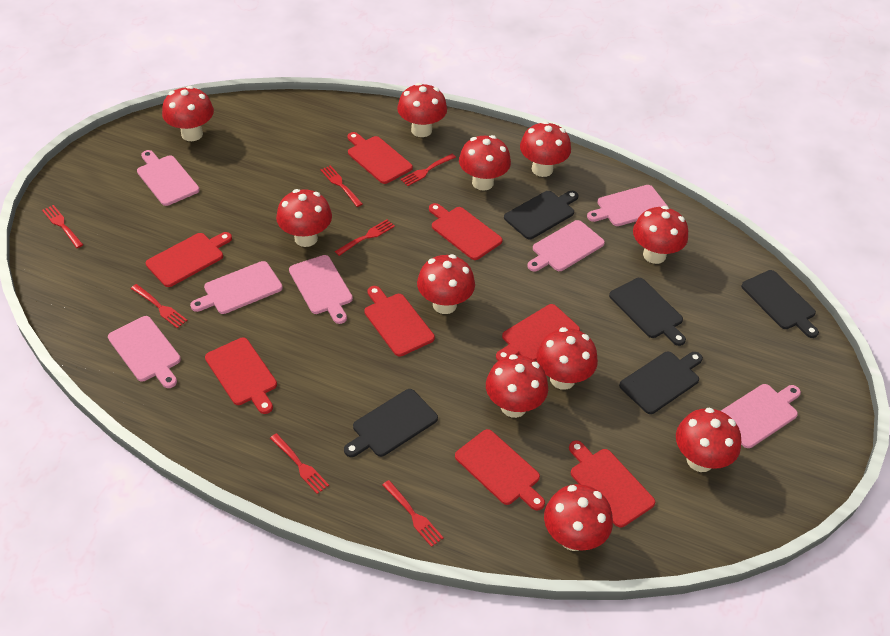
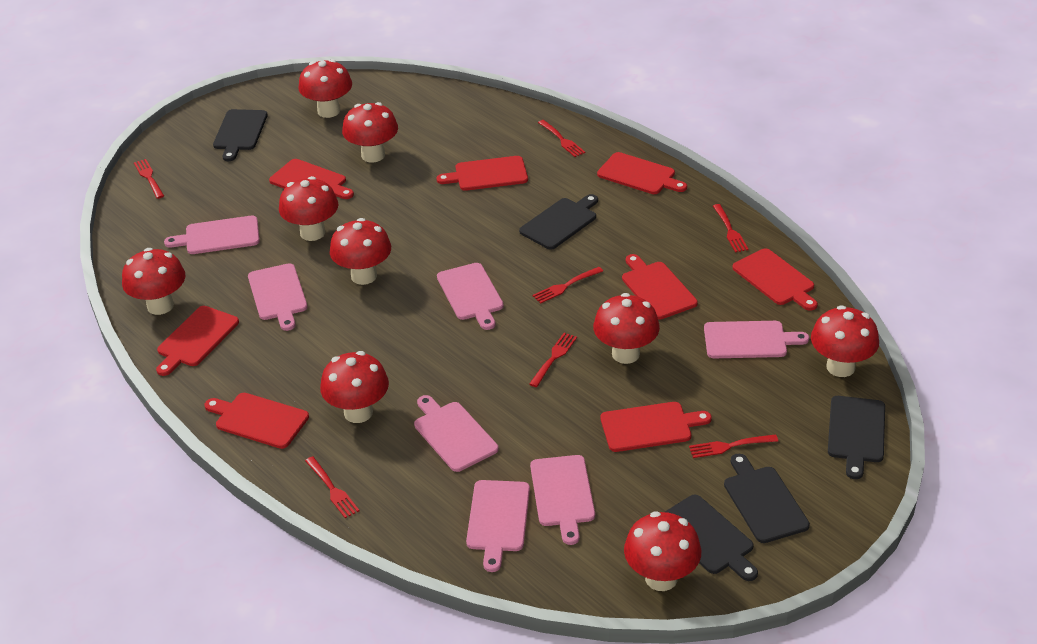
red mushroom: 11 -> 9

